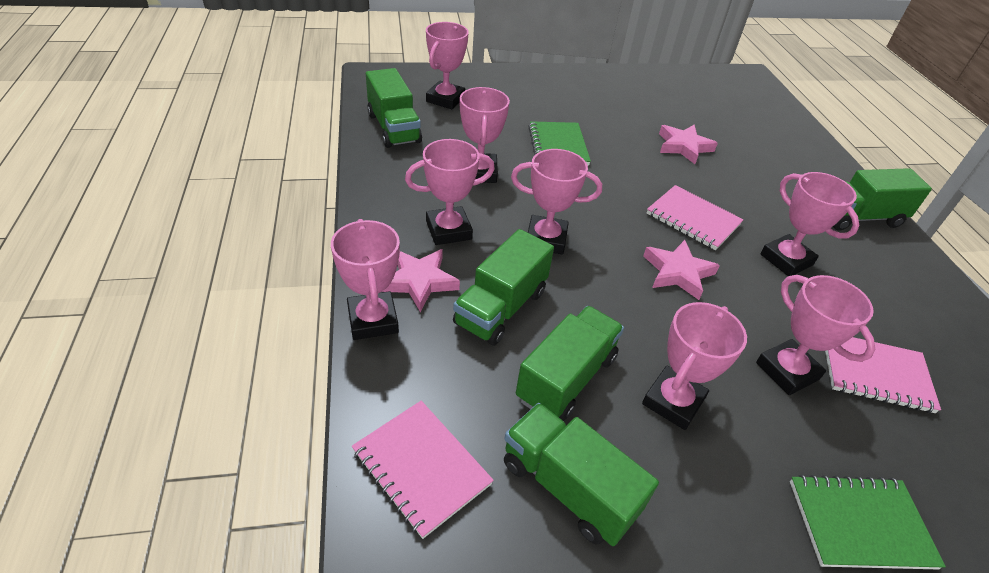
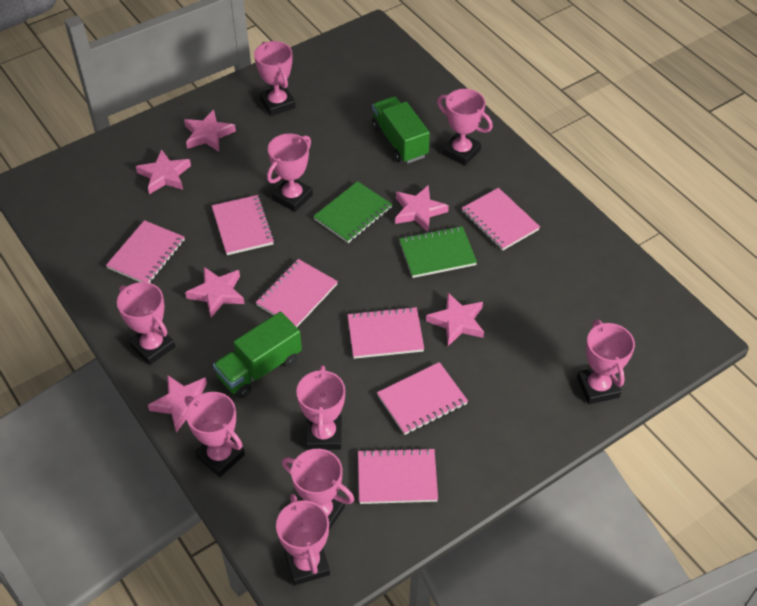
green truck: 5 -> 2
pink notebook: 3 -> 7
pink star: 3 -> 6
pink trophy: 8 -> 9

